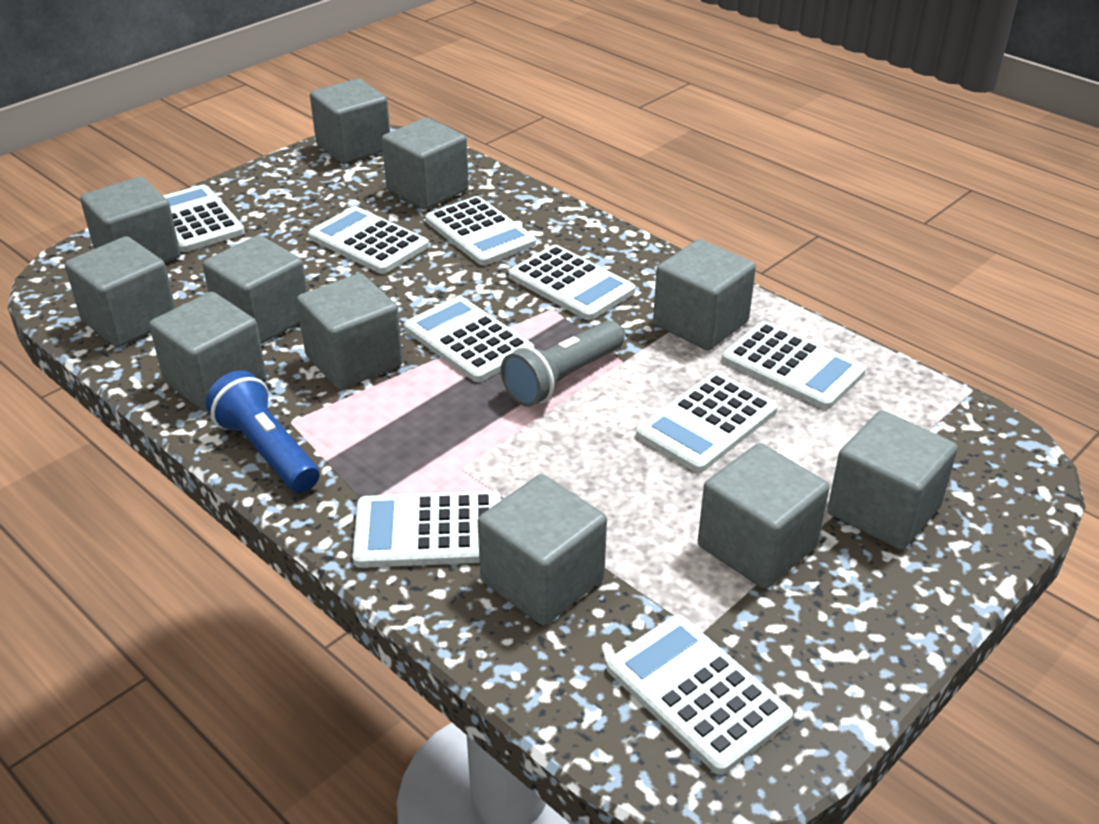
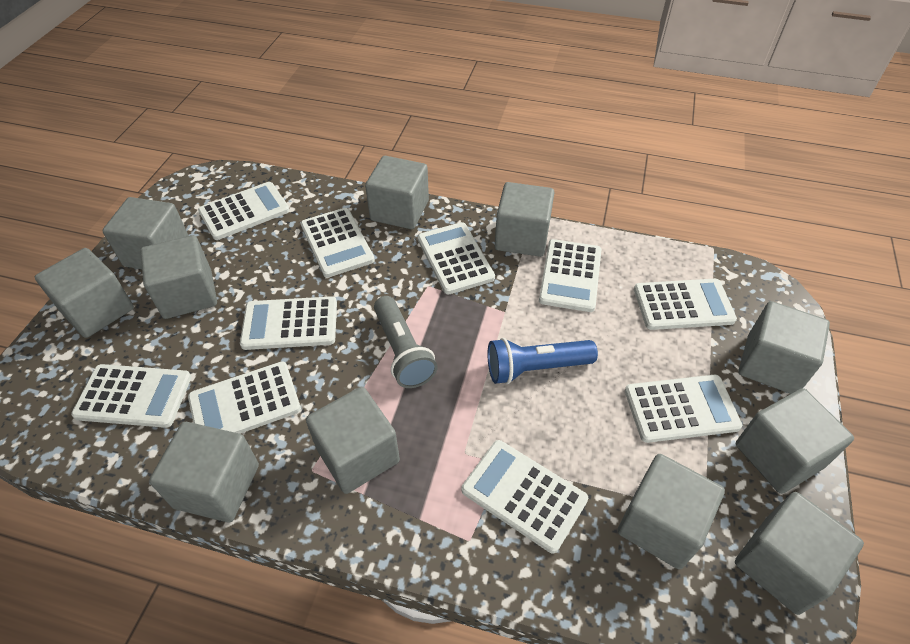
white calculator: 9 -> 10

